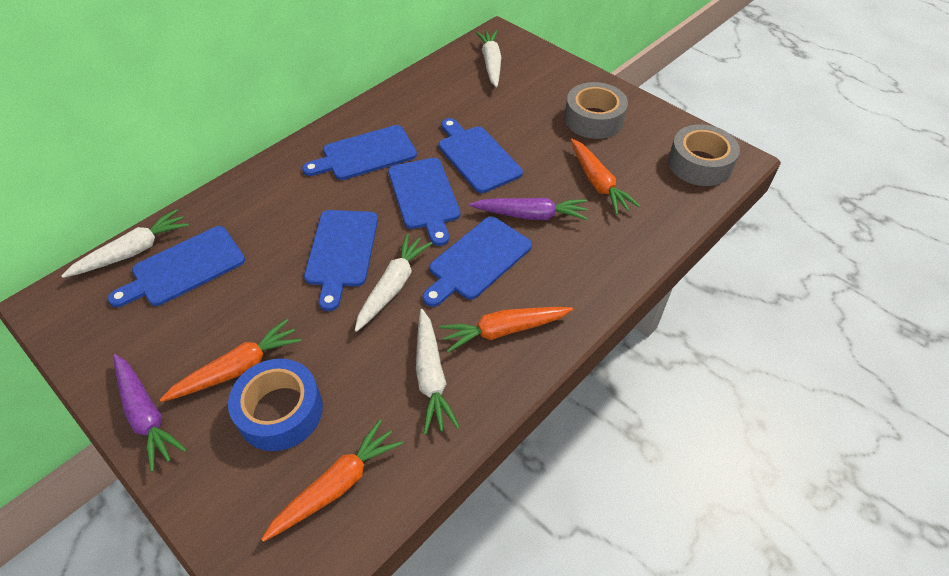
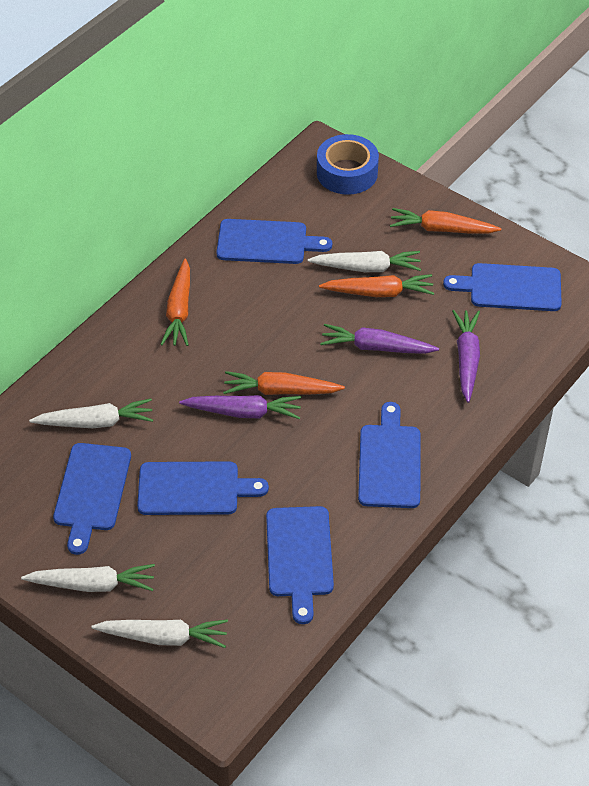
grey tape: 2 -> 0
purple carrot: 2 -> 3

